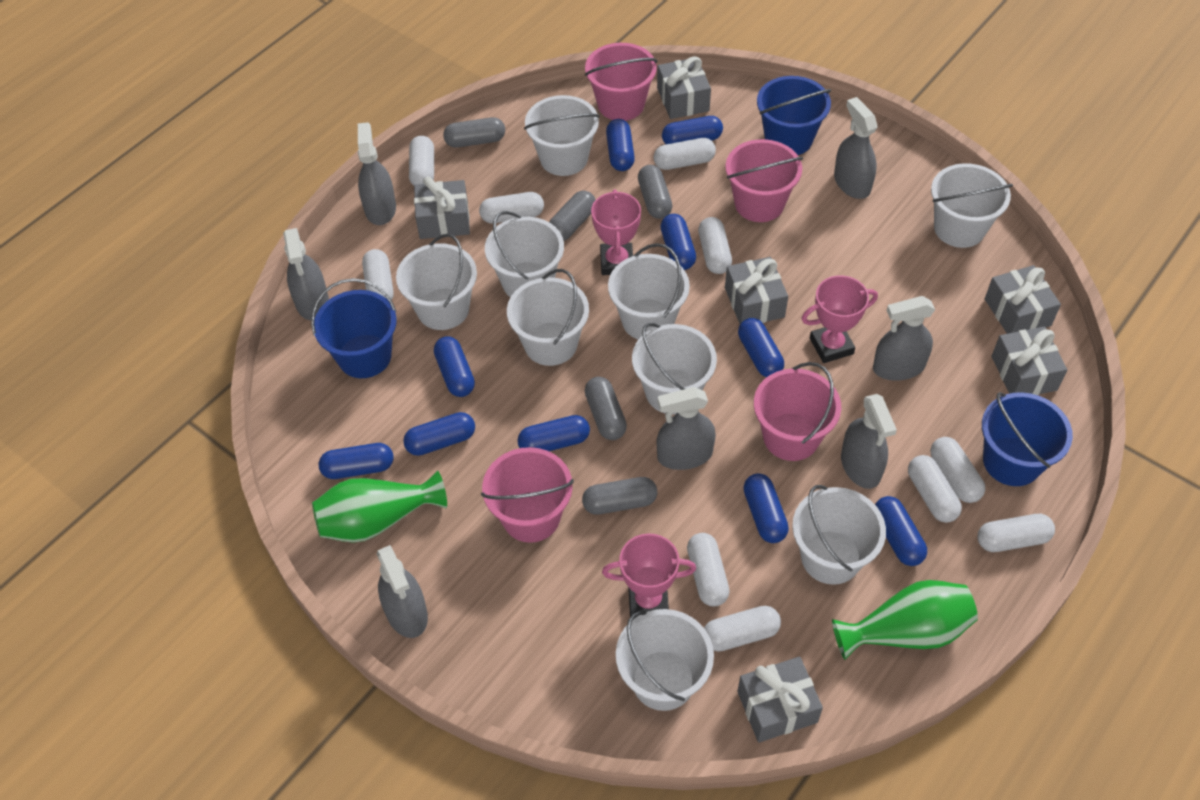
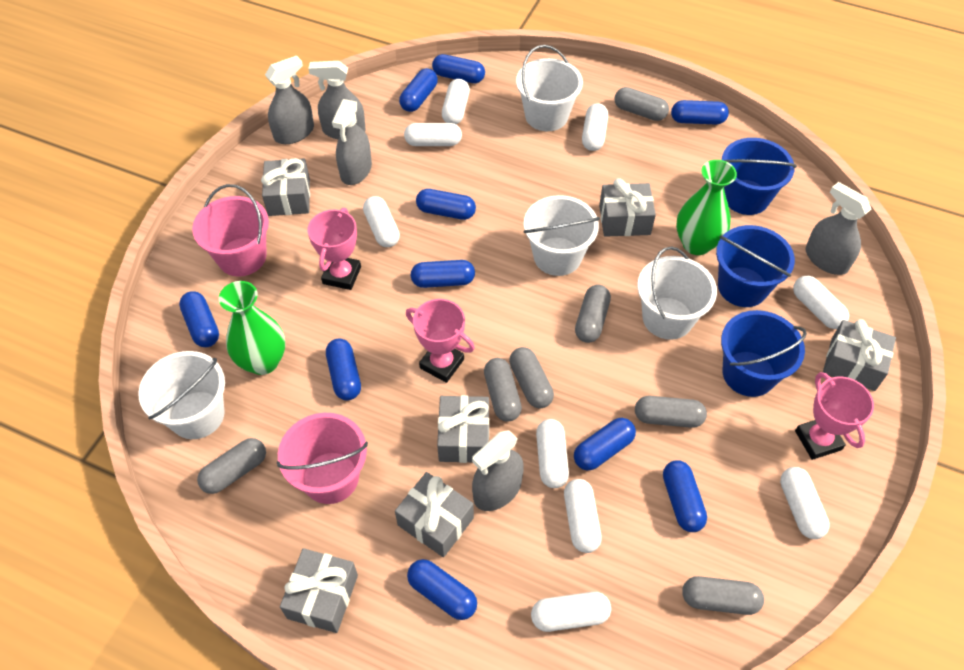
grey capsule: 5 -> 7
grey spray bottle: 7 -> 5
pink bucket: 4 -> 2
white bucket: 9 -> 4
white capsule: 10 -> 9

